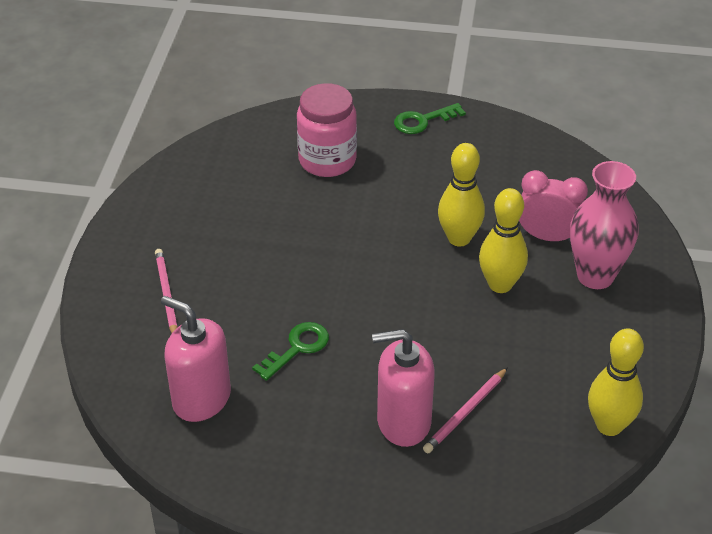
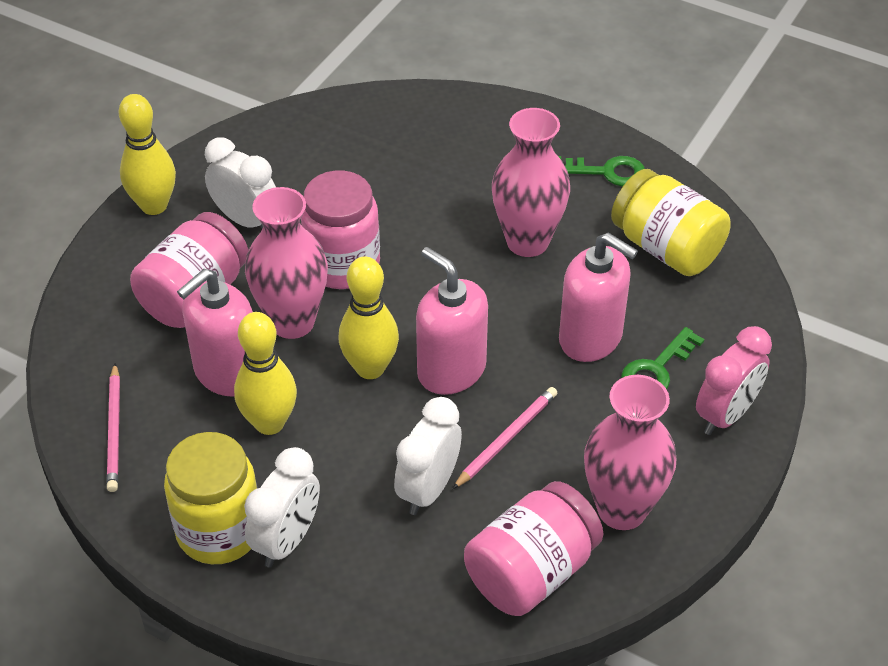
pink jar: 1 -> 3
pink soap dispenser: 2 -> 3
pink vase: 1 -> 3
white clock: 0 -> 3
yellow jar: 0 -> 2

